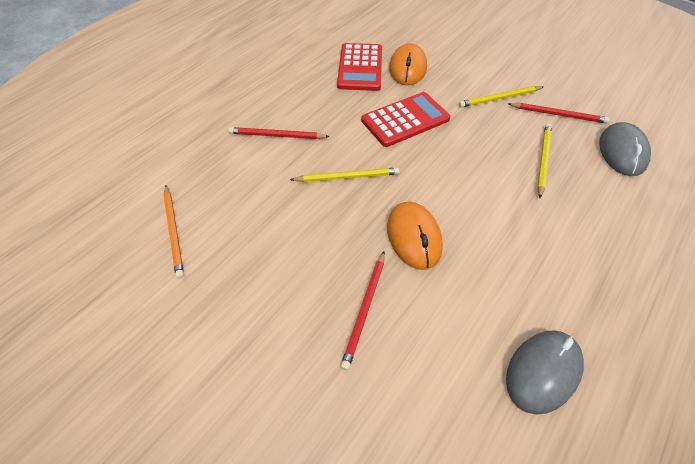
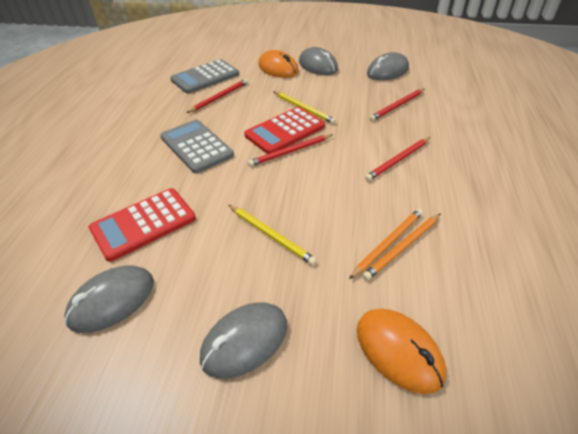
grey calculator: 0 -> 2
grey mouse: 2 -> 4
orange pencil: 1 -> 2
red pencil: 3 -> 4
yellow pencil: 3 -> 2

